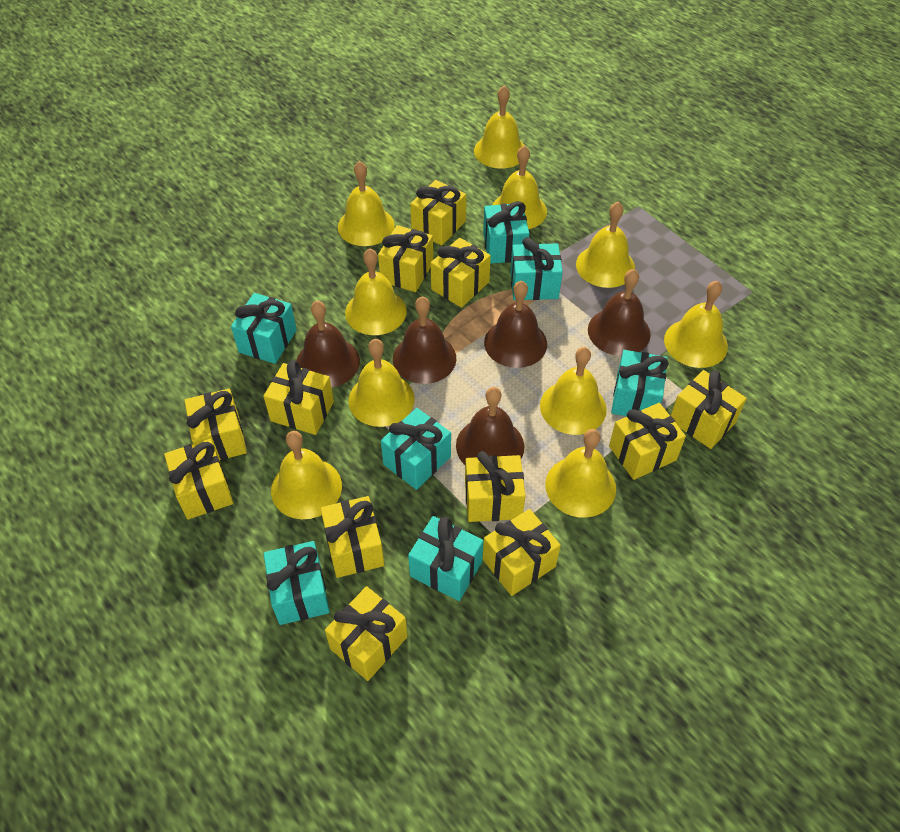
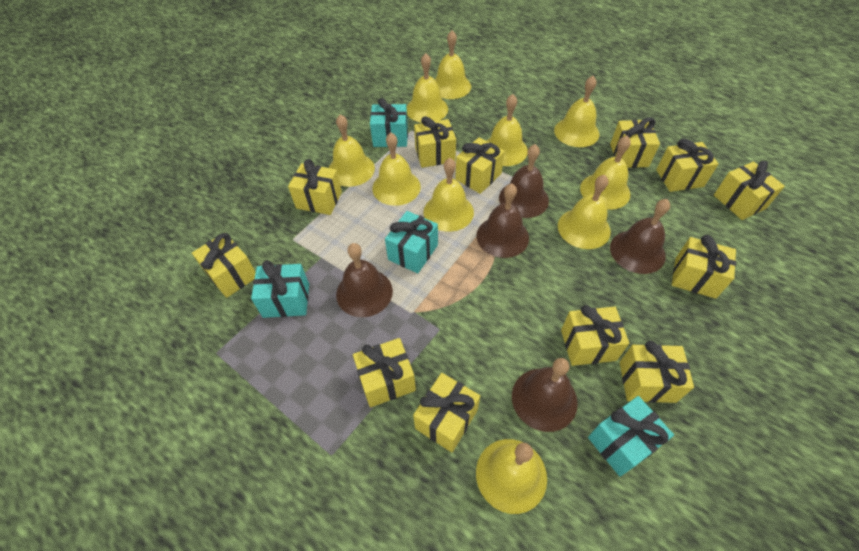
turquoise gift: 7 -> 4

